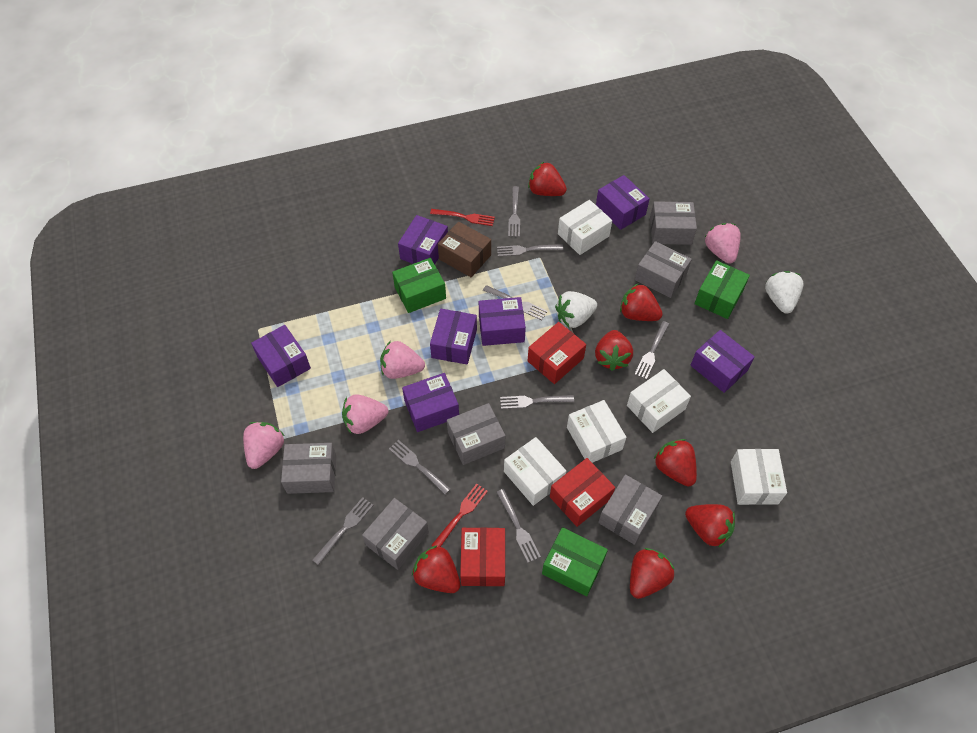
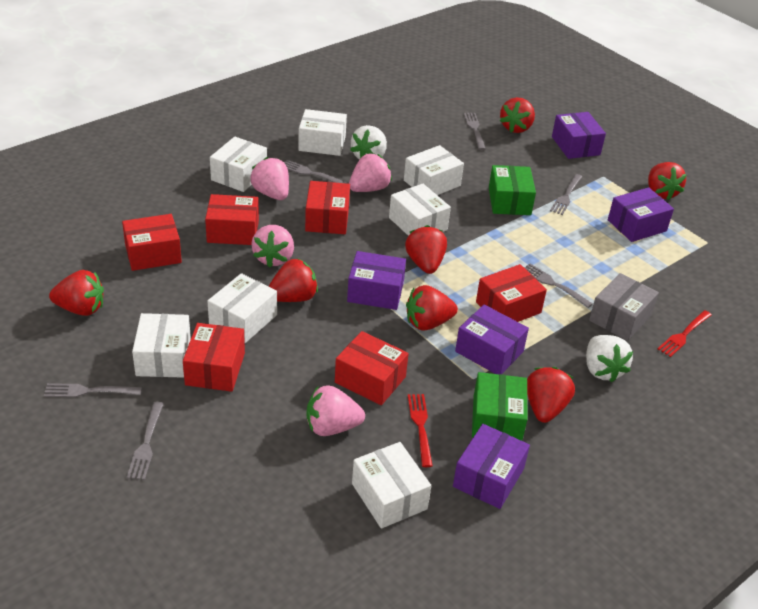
brown box: 1 -> 0
green box: 3 -> 2
grey box: 6 -> 1
grey fork: 8 -> 6
purple box: 7 -> 5
red box: 3 -> 6
white box: 5 -> 7

